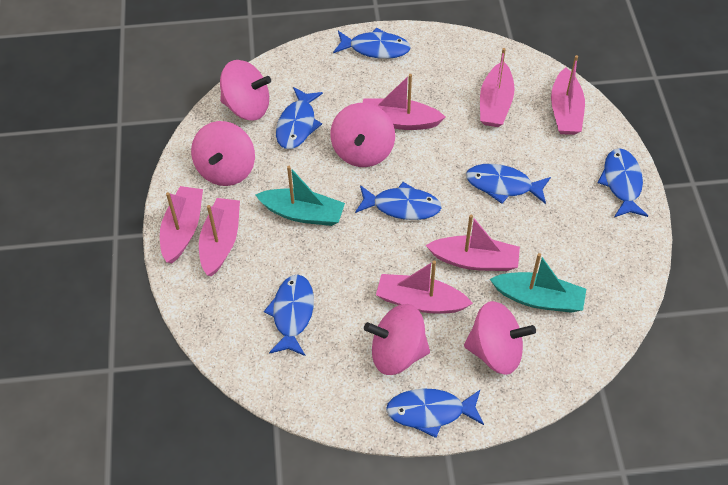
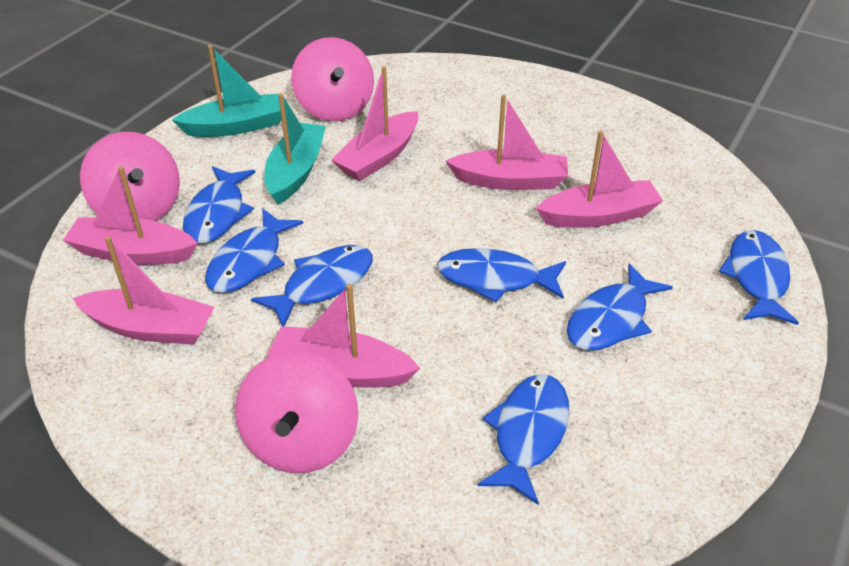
pink boat: 7 -> 6
pink spinning top: 5 -> 3

